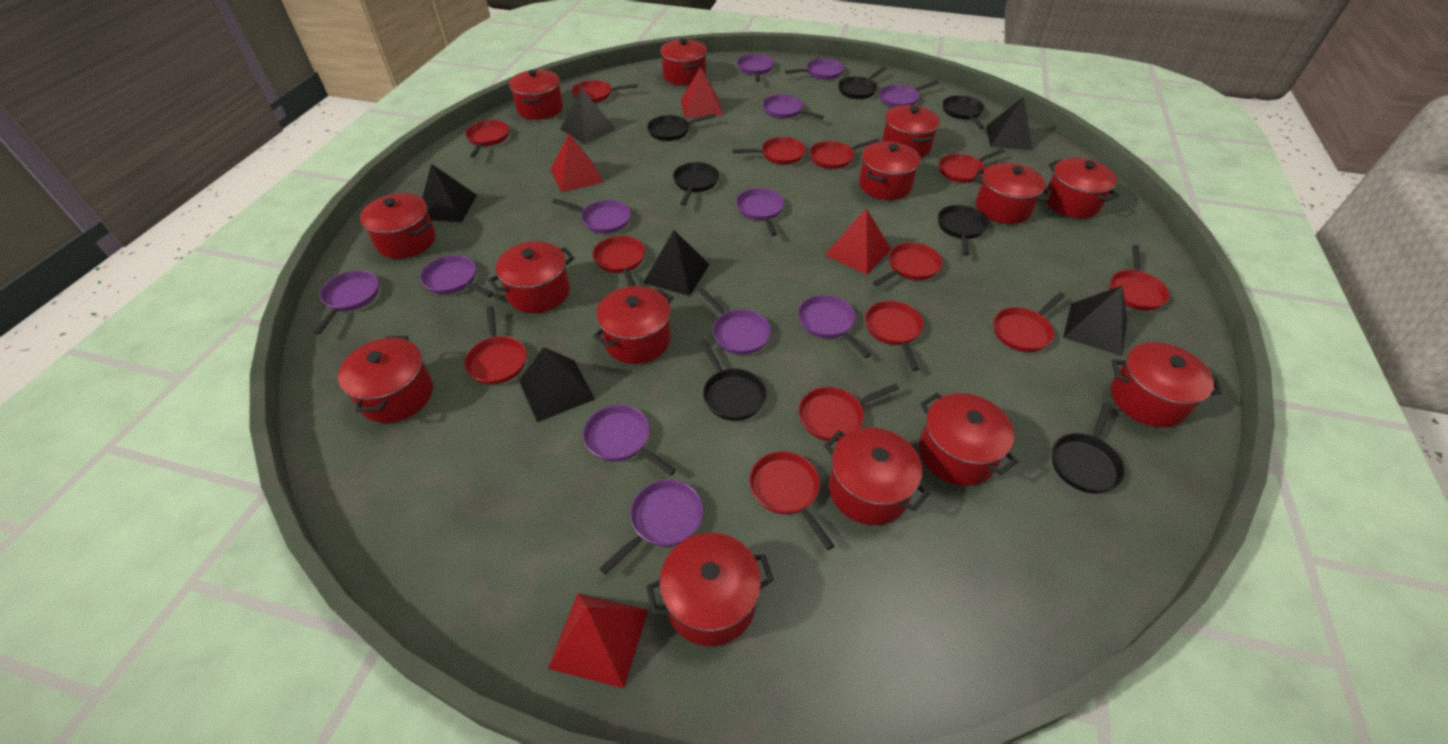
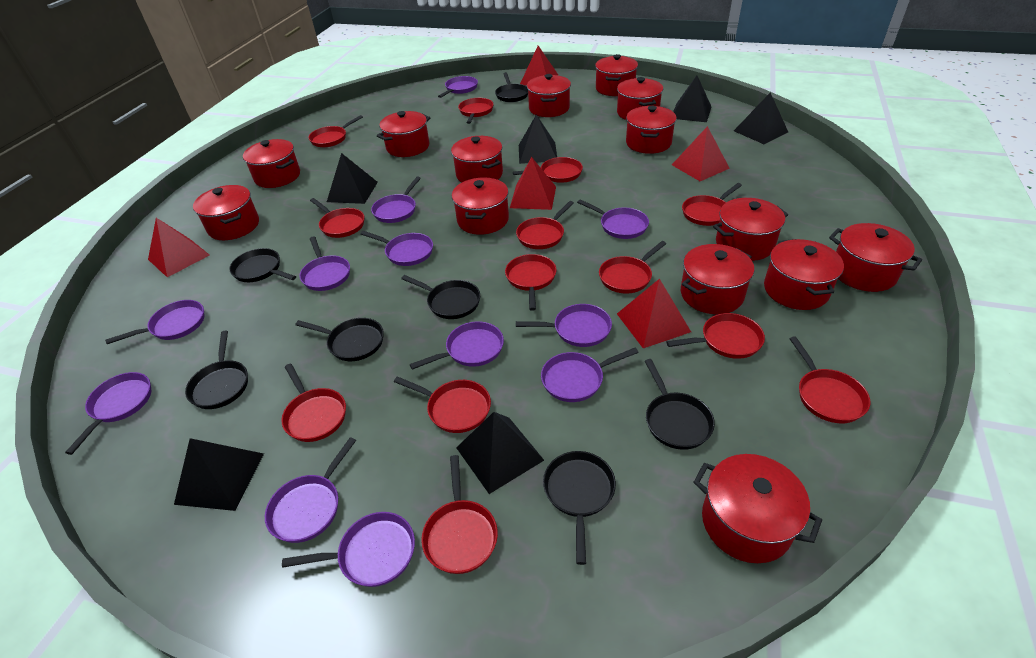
red pyramid: 4 -> 5

